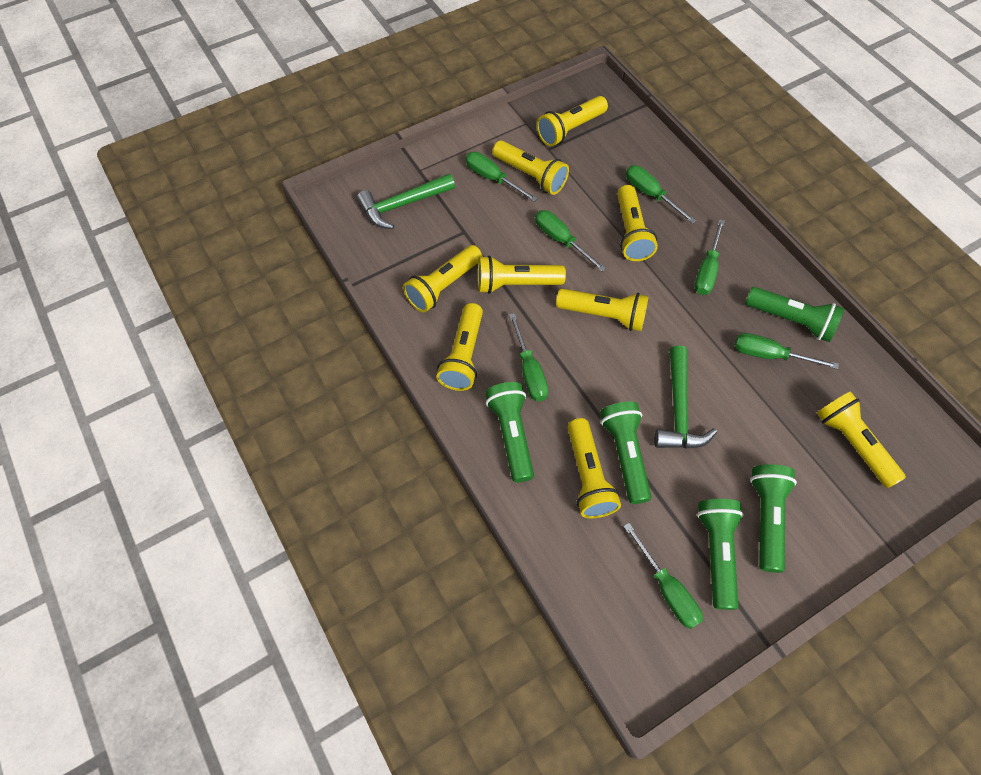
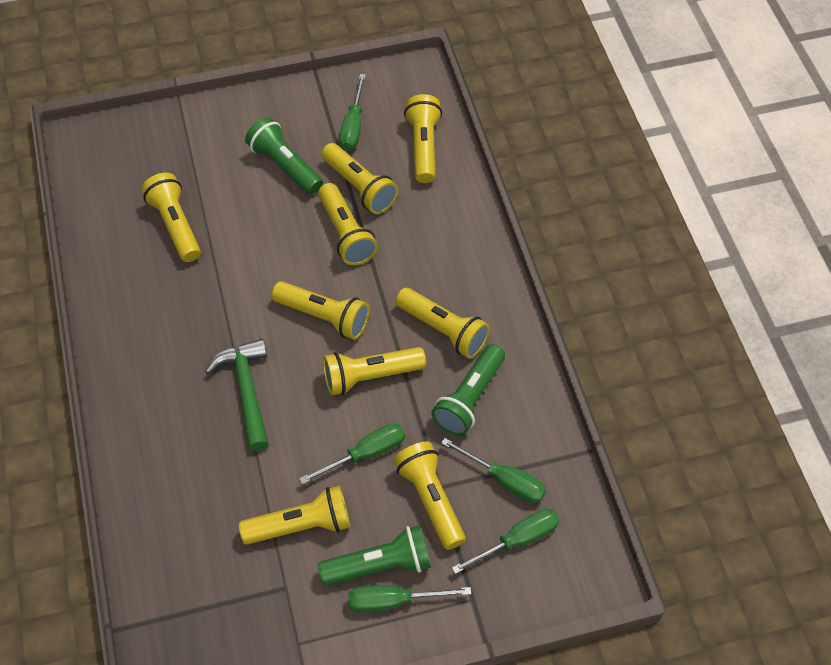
green flashlight: 5 -> 3
green hammer: 2 -> 1
green screwdriver: 7 -> 5

